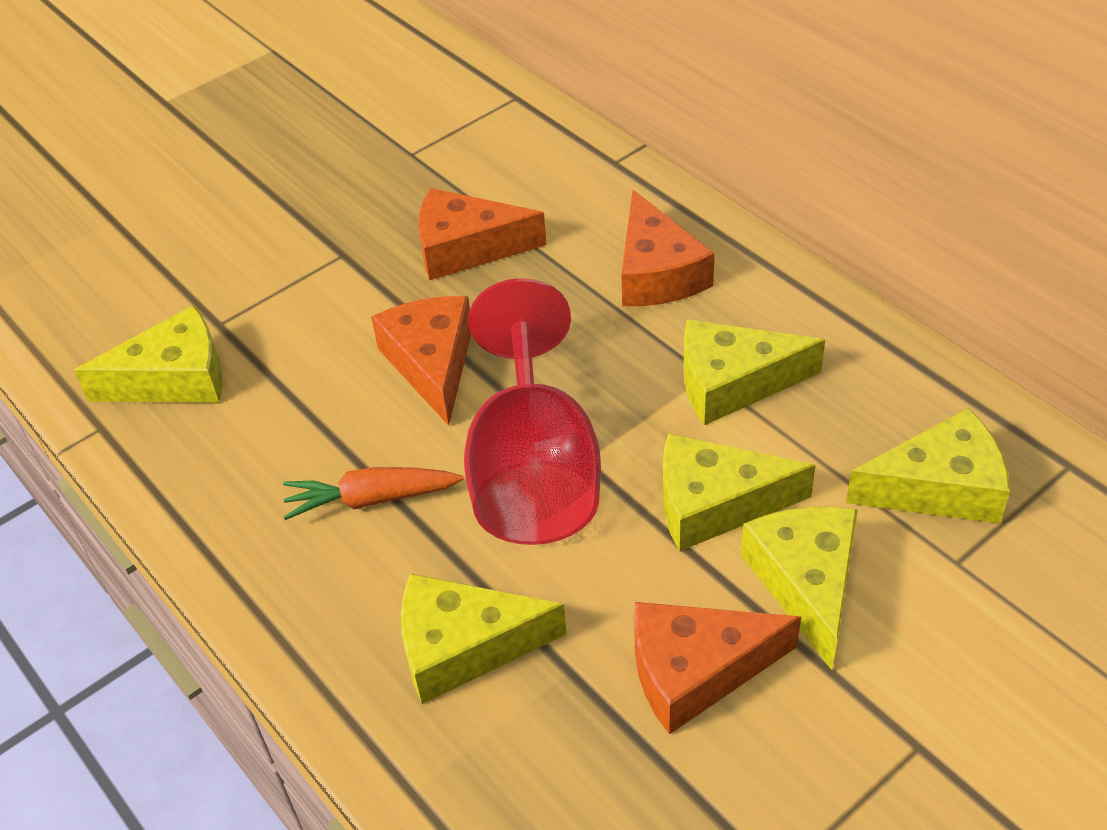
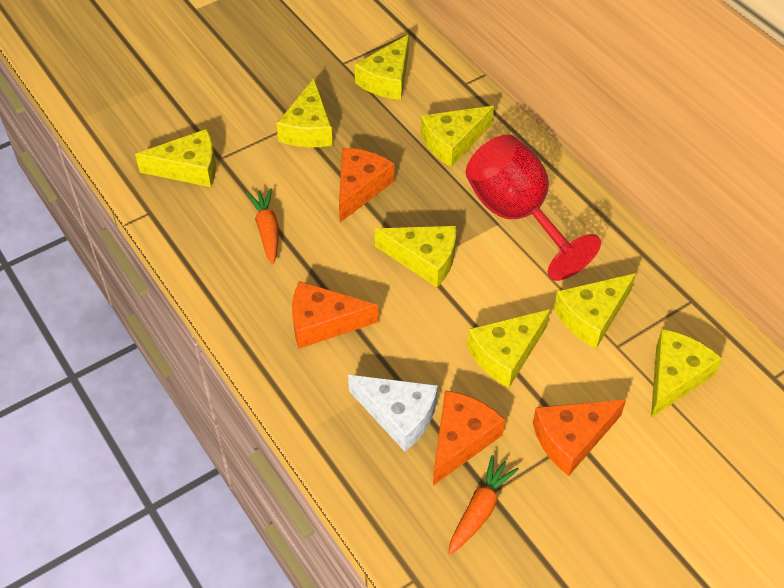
orange carrot: 1 -> 2
white cheese: 0 -> 1
yellow cheese: 6 -> 8

